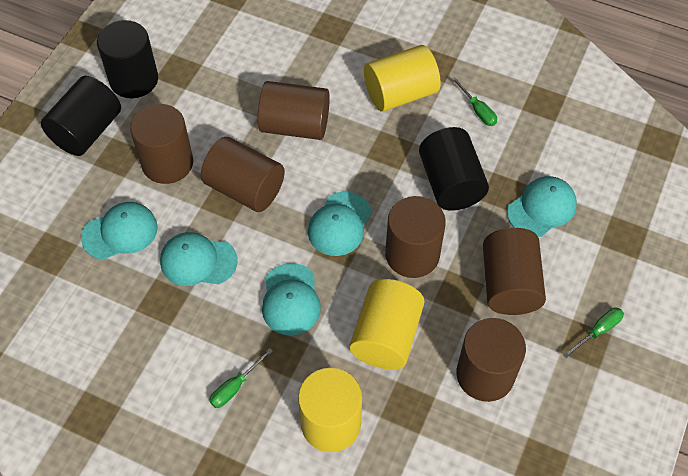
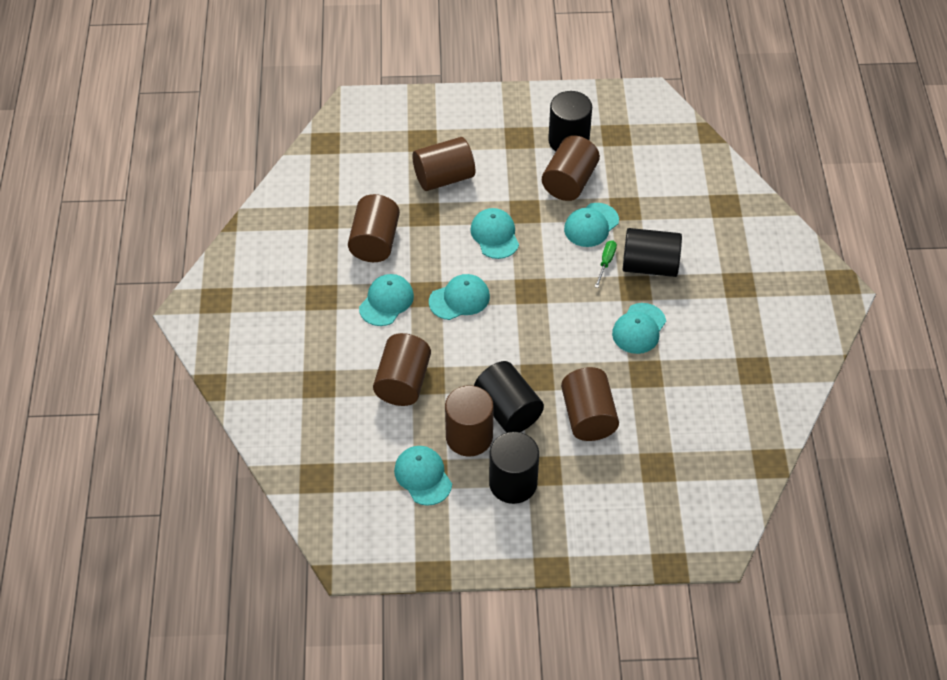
black cylinder: 3 -> 4
green screwdriver: 3 -> 1
turquoise cap: 5 -> 6
yellow cylinder: 3 -> 0

